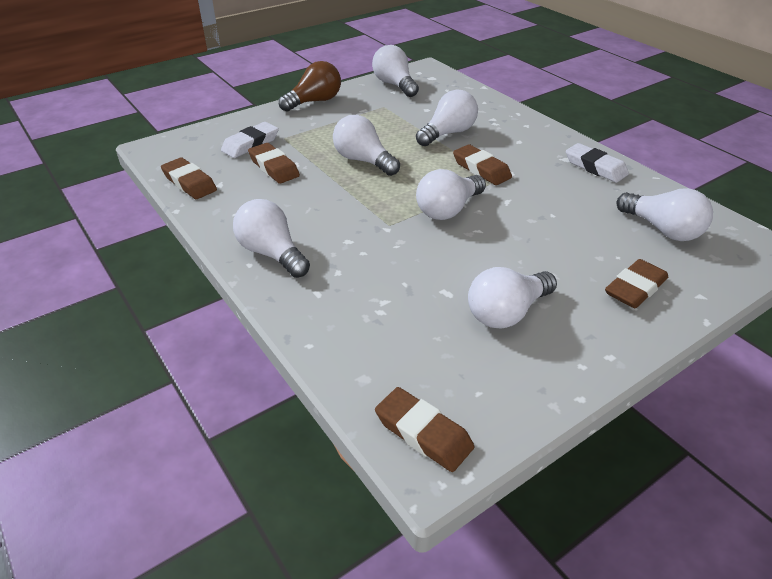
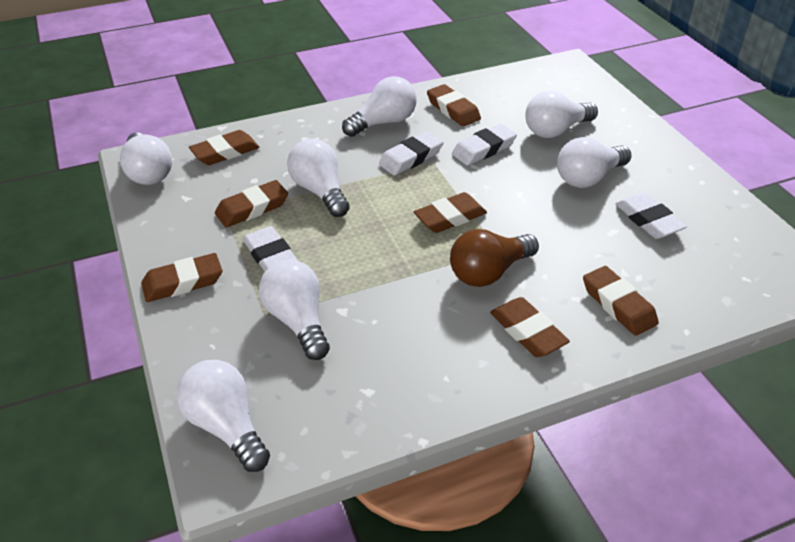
brown eraser: 5 -> 7
white eraser: 2 -> 4

